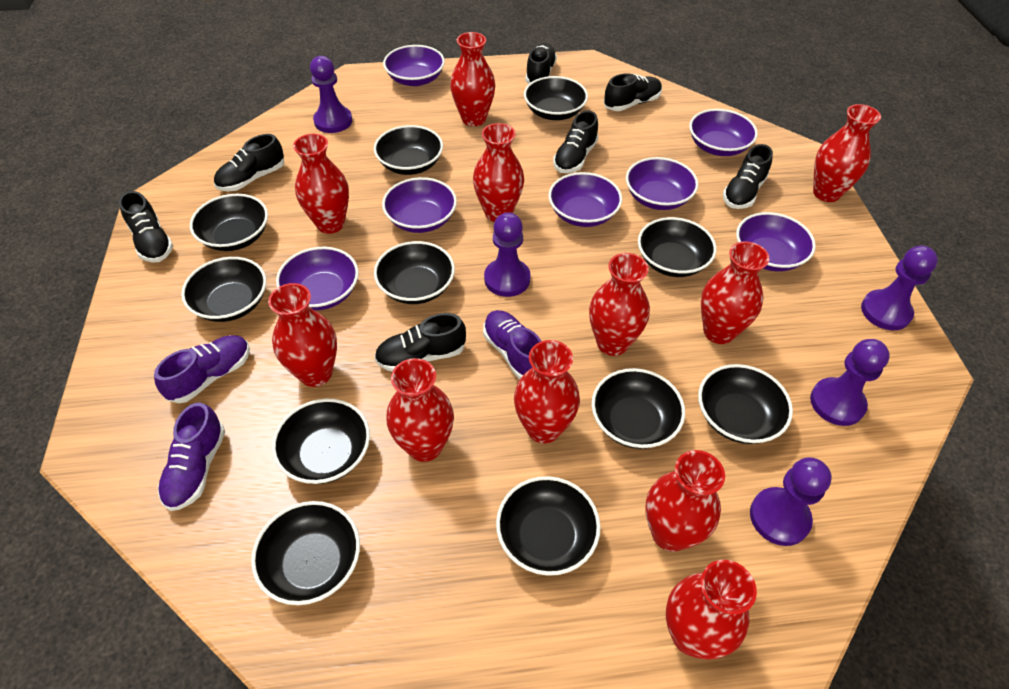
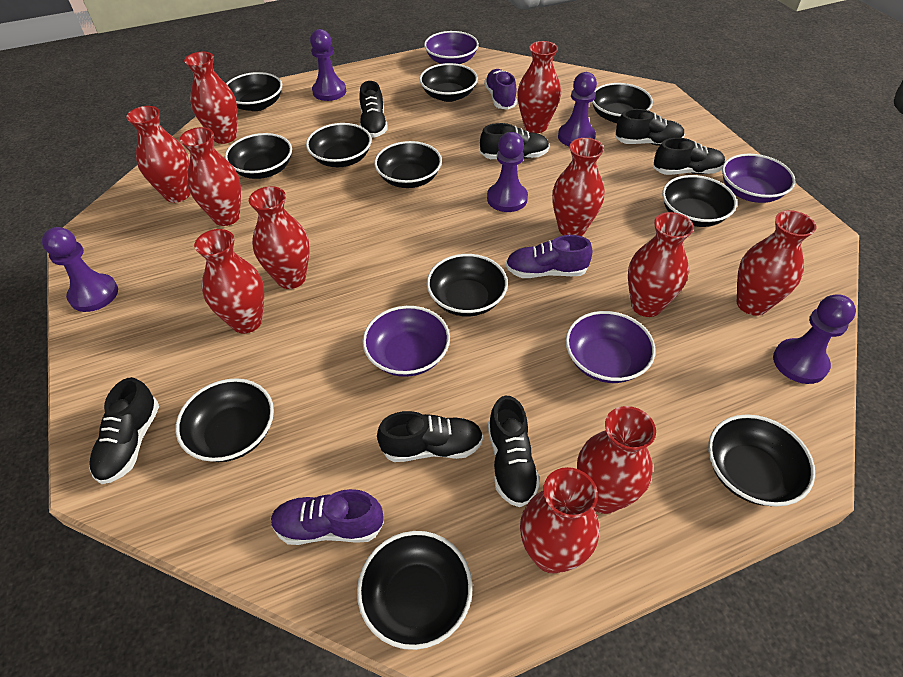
purple bowl: 7 -> 4

